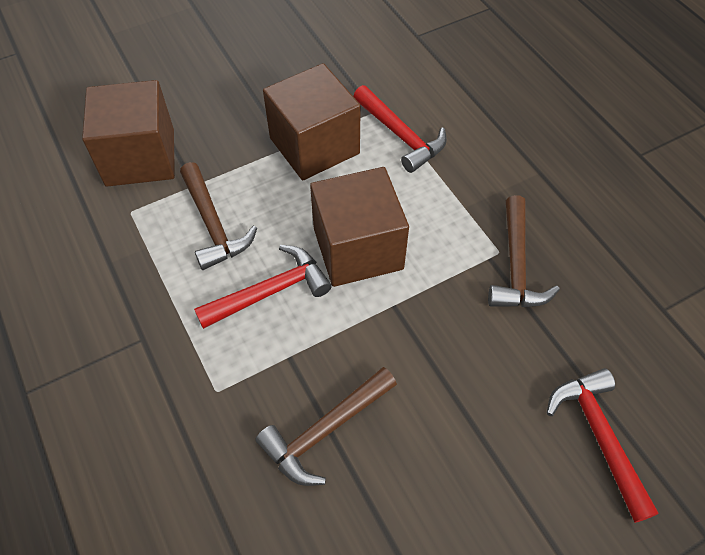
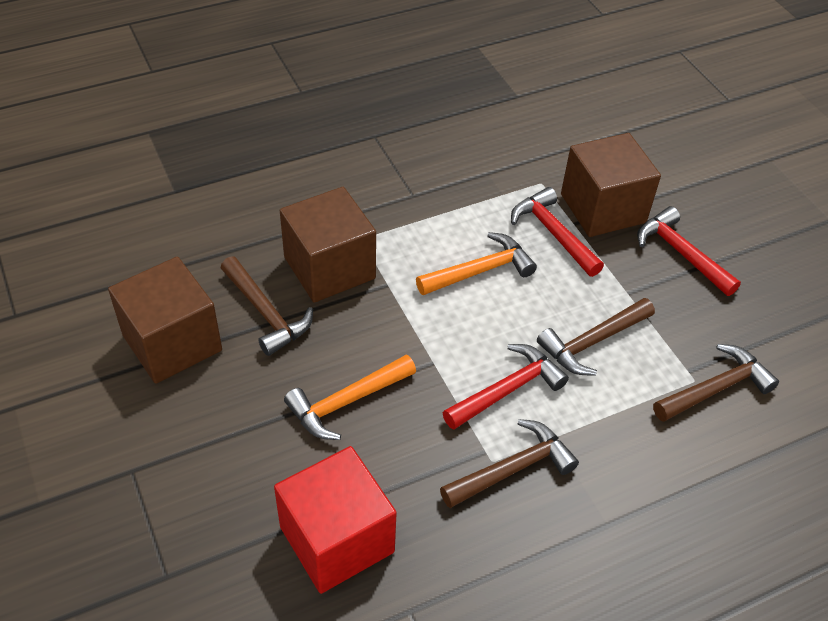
brown hammer: 3 -> 4
orange hammer: 0 -> 2
red cube: 0 -> 1

